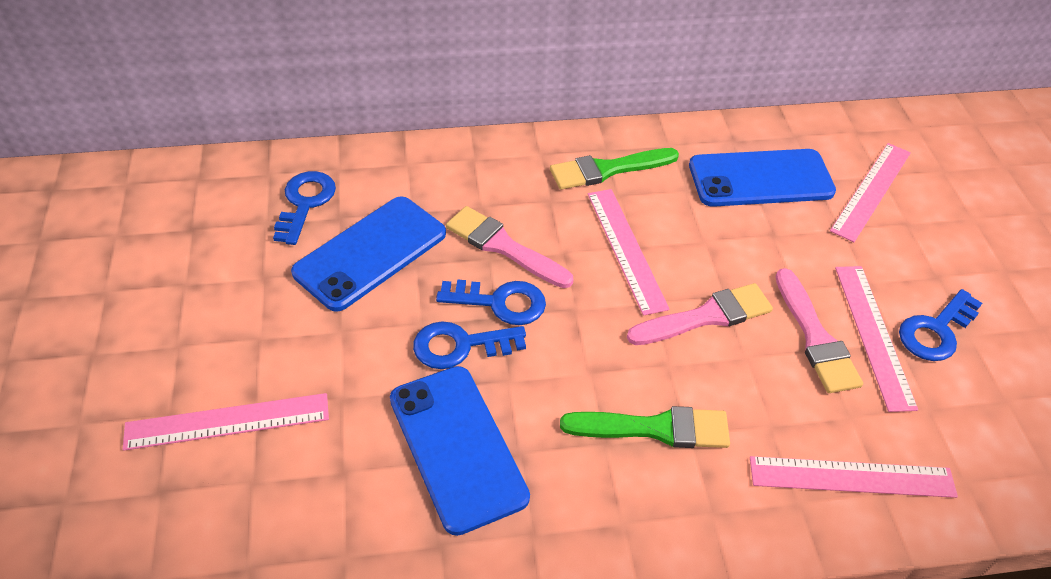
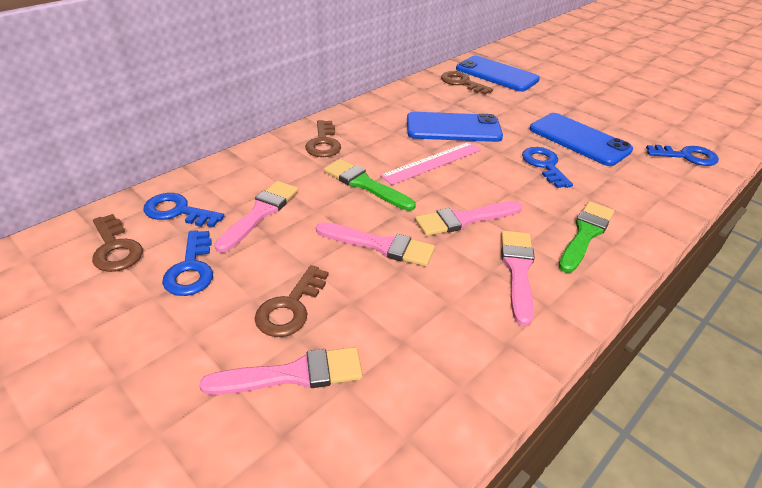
brown key: 0 -> 4
pink brush: 3 -> 5
pink ruler: 5 -> 1

